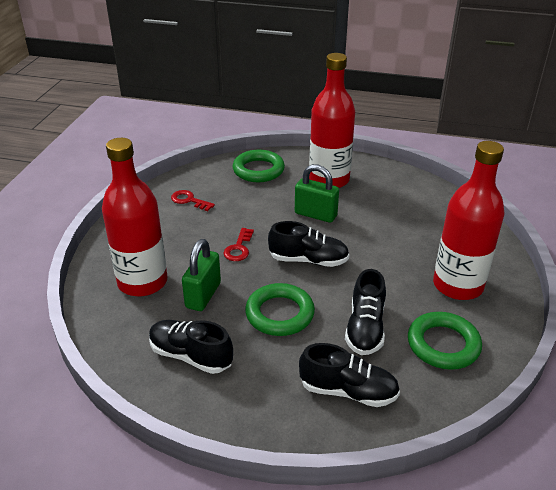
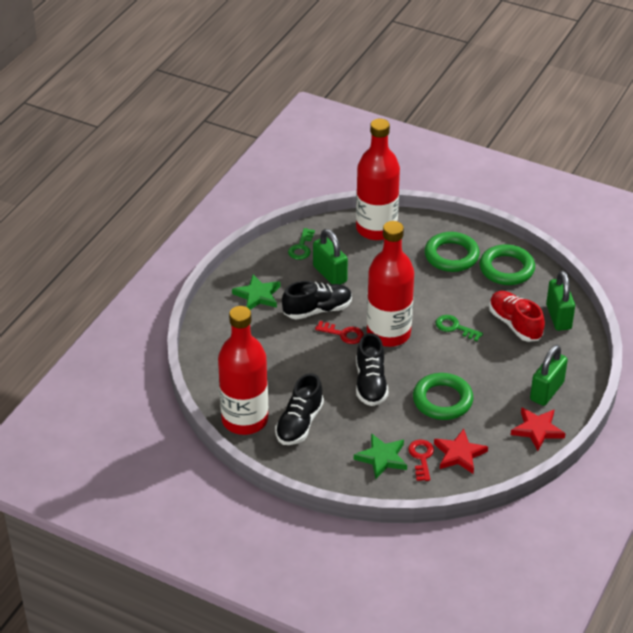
black shoe: 4 -> 3
green key: 0 -> 2
green padlock: 2 -> 3
green star: 0 -> 2
red shoe: 0 -> 1
red star: 0 -> 2

